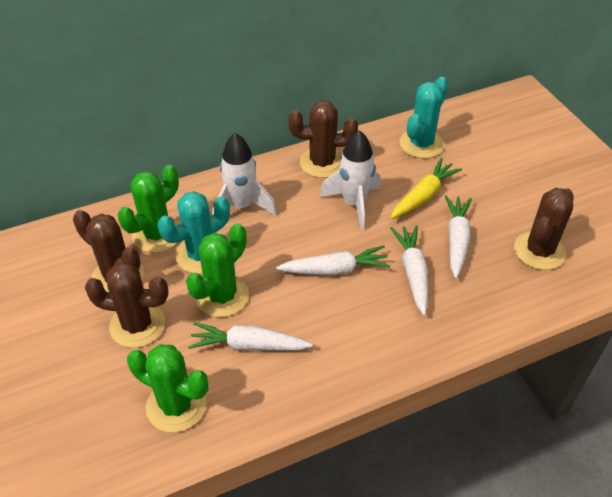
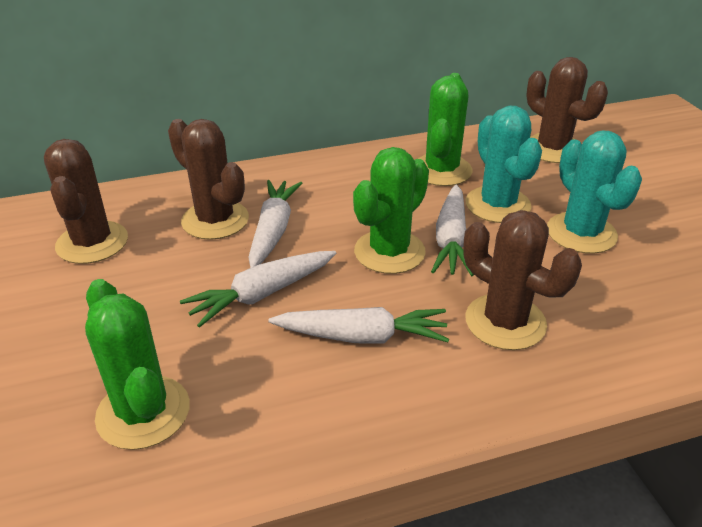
white rocket: 2 -> 0
yellow carrot: 1 -> 0

